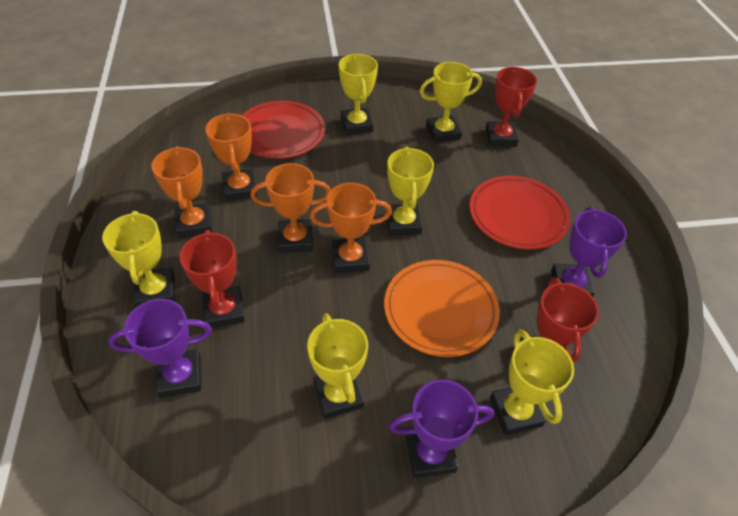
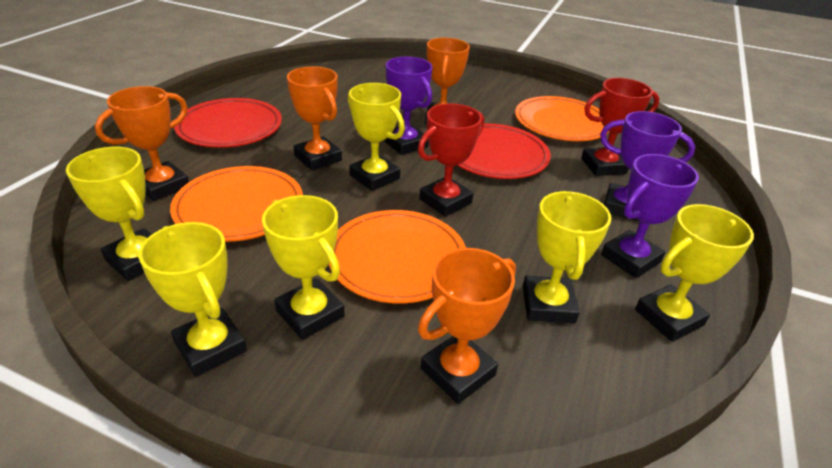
orange plate: 1 -> 3
red trophy: 3 -> 2

